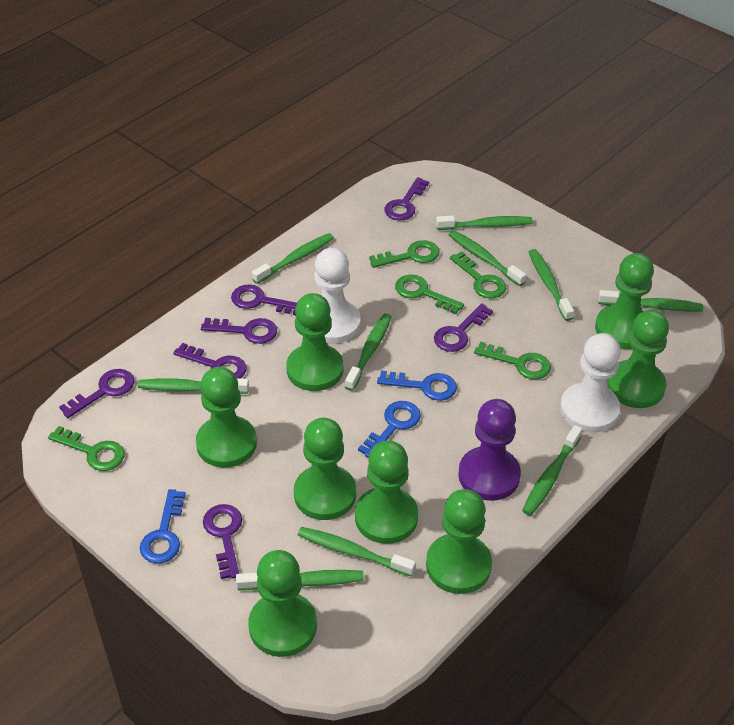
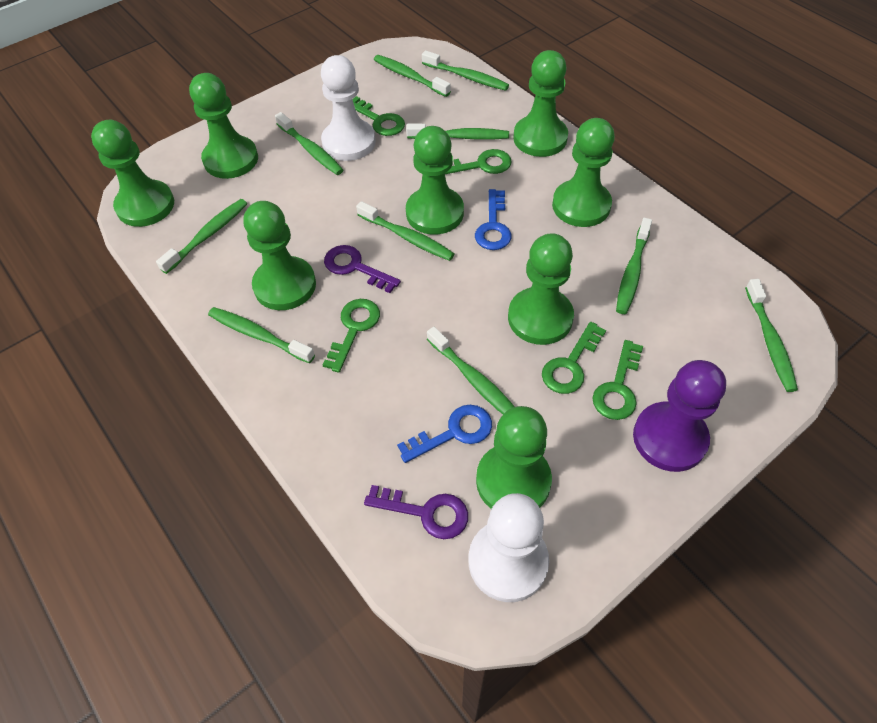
blue key: 3 -> 2
purple key: 7 -> 2

